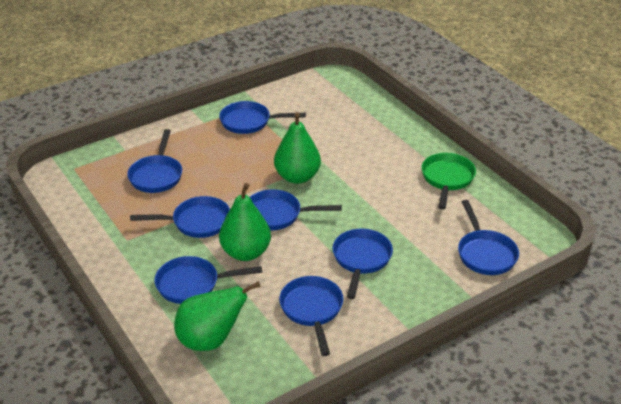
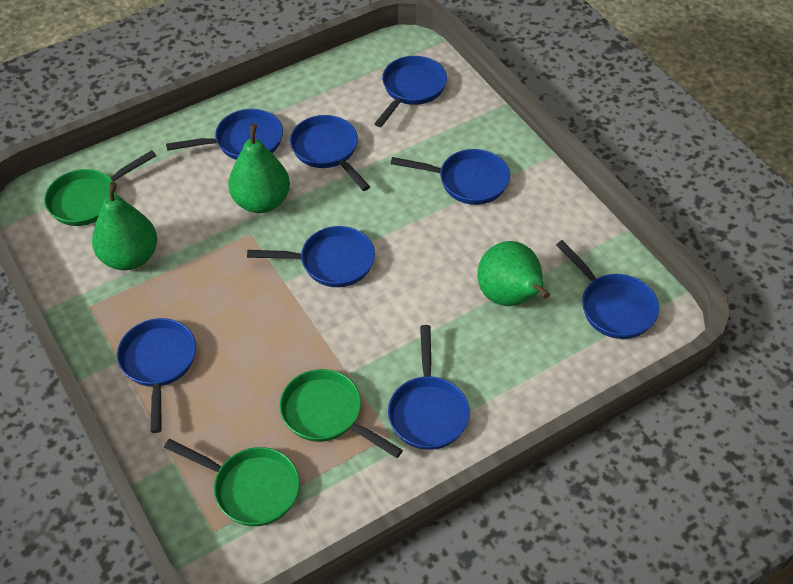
green pan: 1 -> 3

